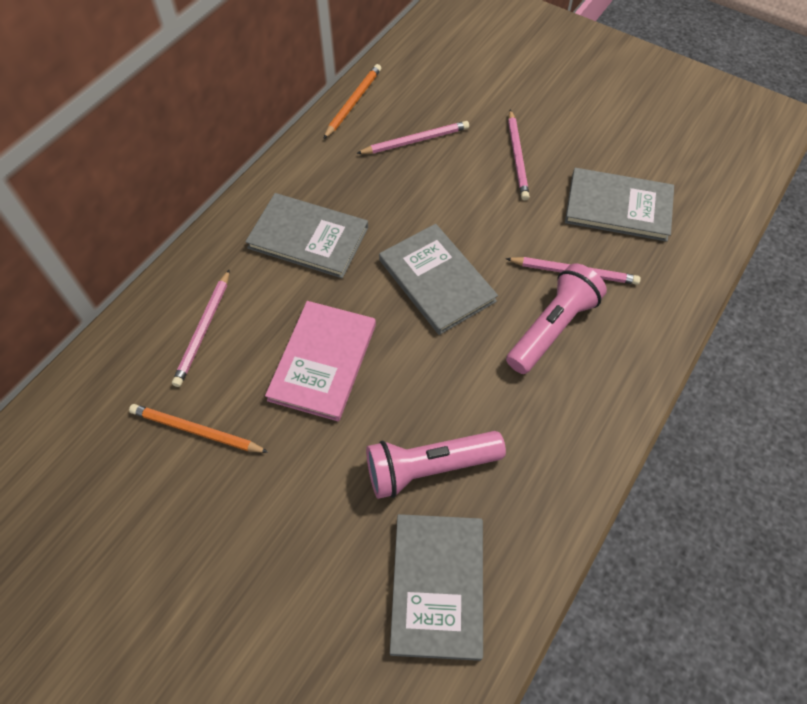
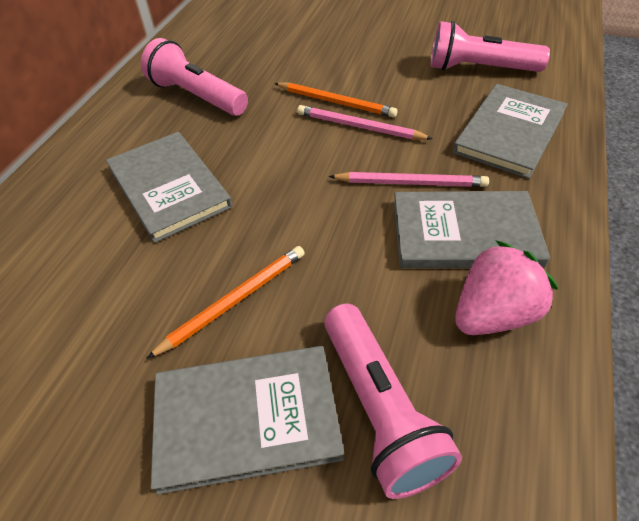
pink book: 1 -> 0
pink flashlight: 2 -> 3
pink pencil: 4 -> 2
pink strawberry: 0 -> 1

